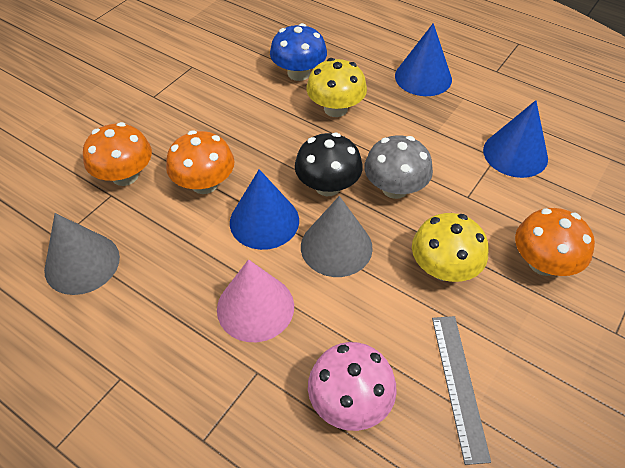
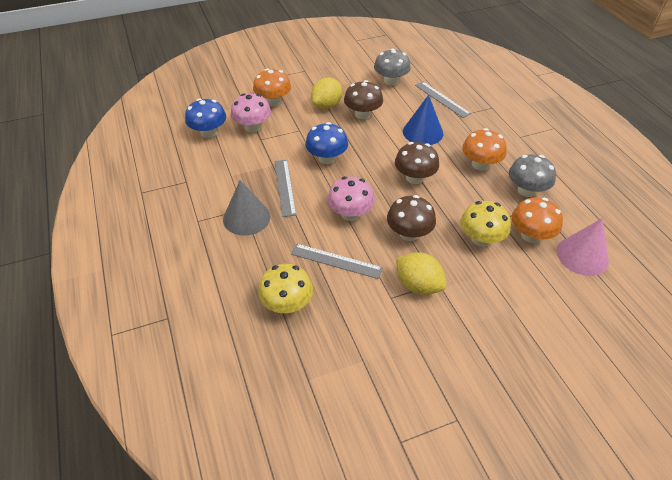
black mushroom: 1 -> 0
blue cone: 3 -> 1
blue mushroom: 1 -> 2
brown mushroom: 0 -> 3
grey cone: 2 -> 1
grey mushroom: 1 -> 2
grey ruler: 1 -> 3
pink mushroom: 1 -> 2
yellow lemon: 0 -> 2

